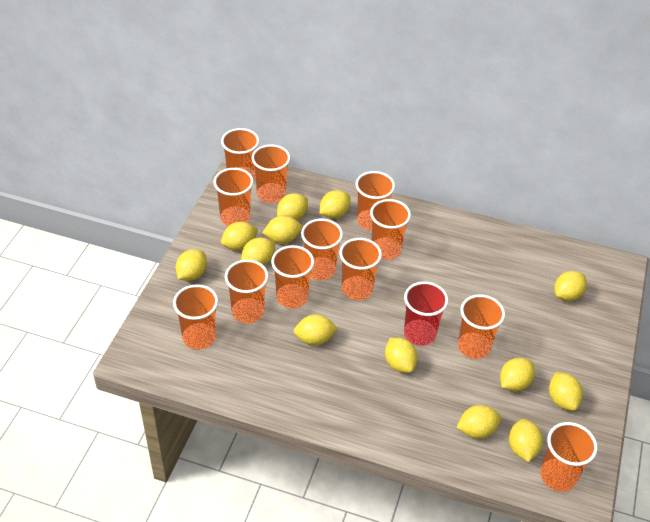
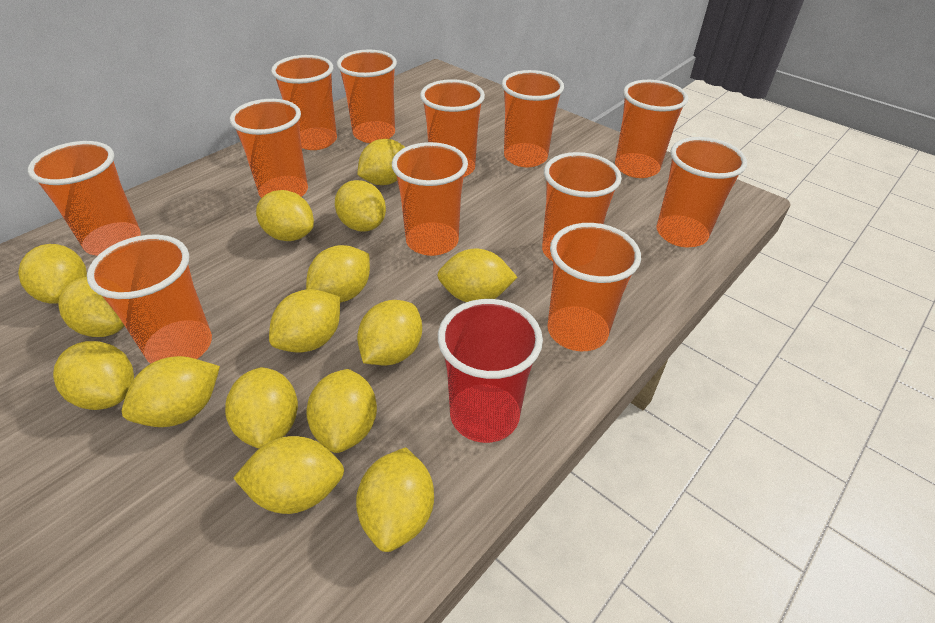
yellow lemon: 13 -> 15

